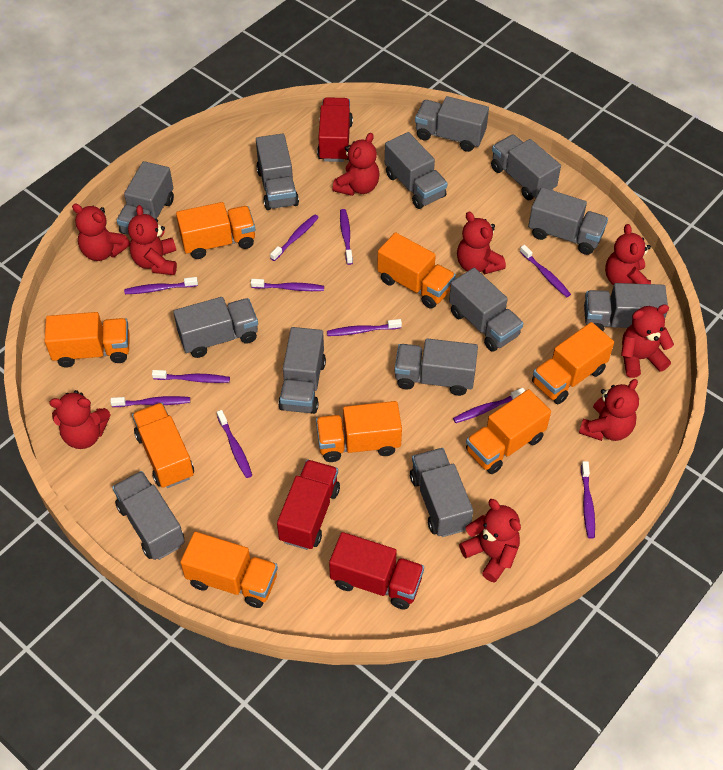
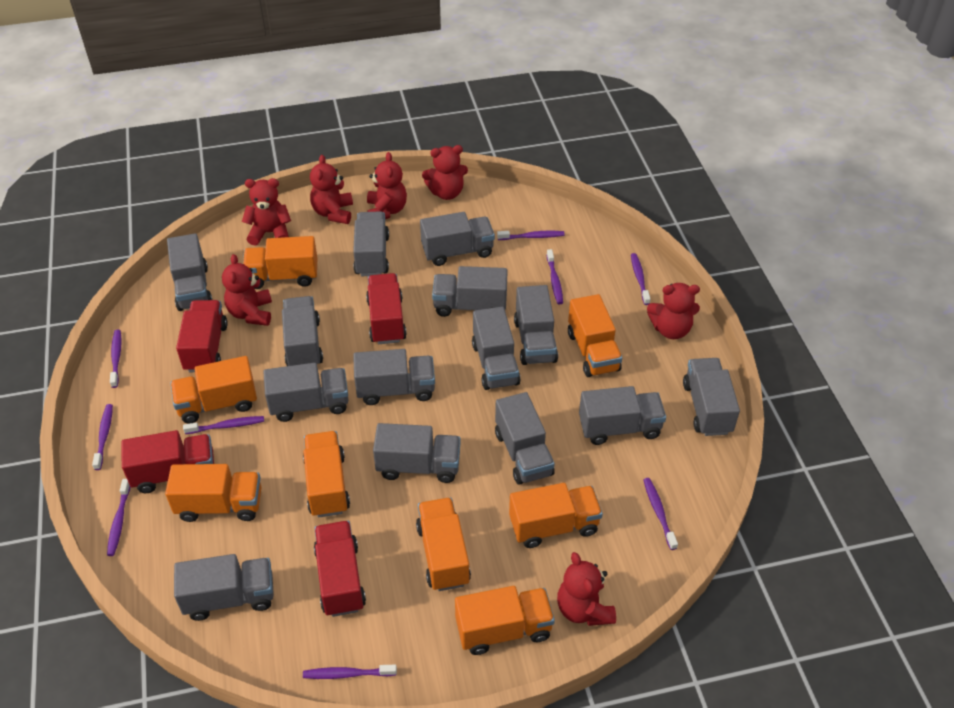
grey truck: 13 -> 14
purple toothbrush: 11 -> 9
red teddy bear: 9 -> 7
red truck: 3 -> 4

